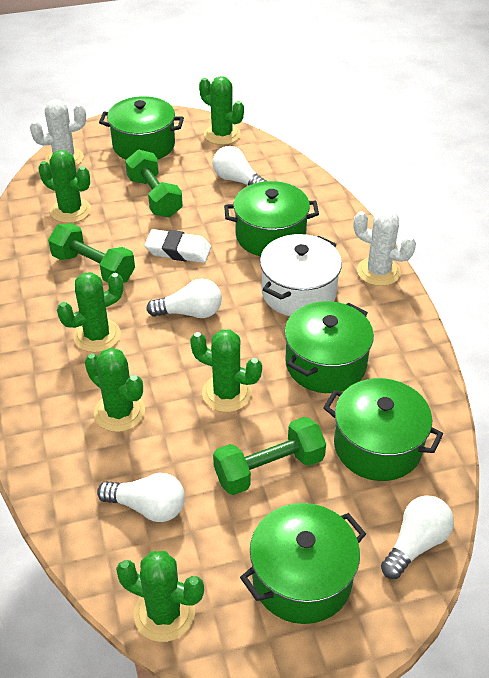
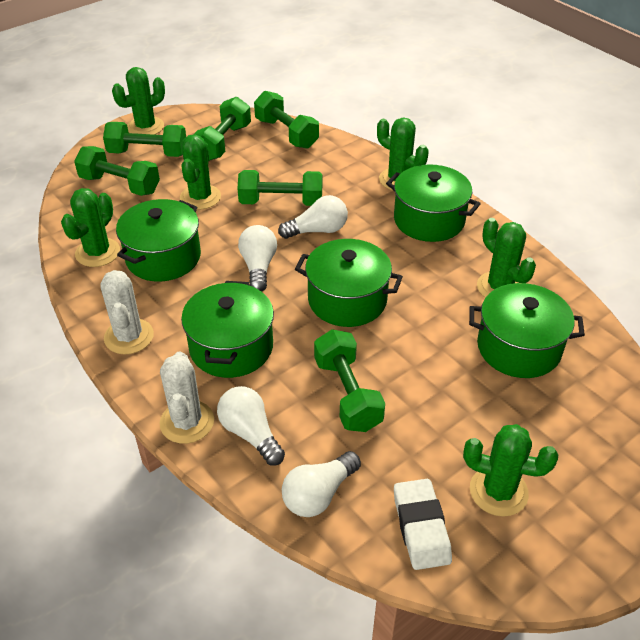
green dumbbell: 3 -> 6
white pot: 1 -> 0

